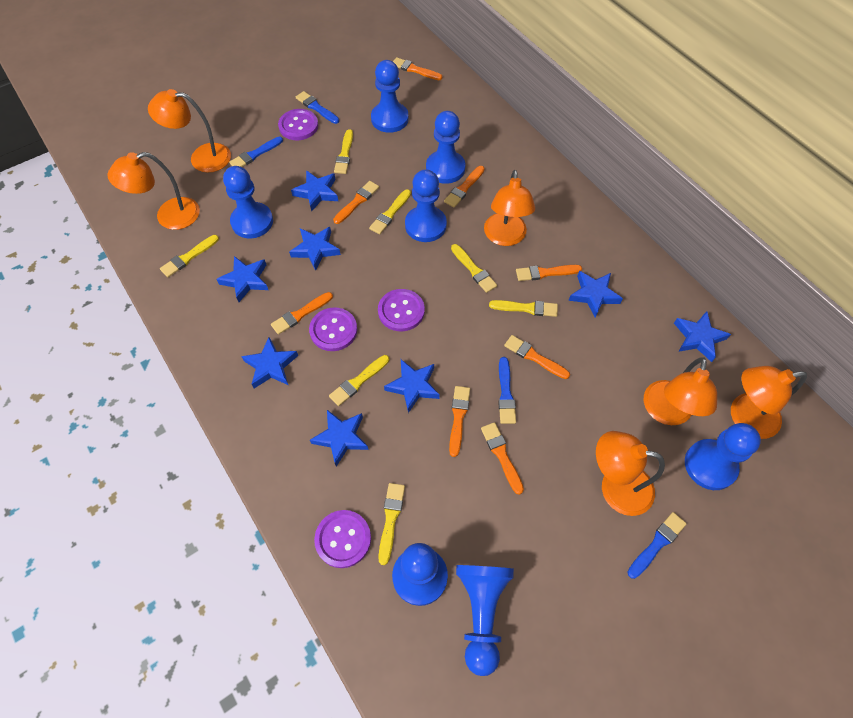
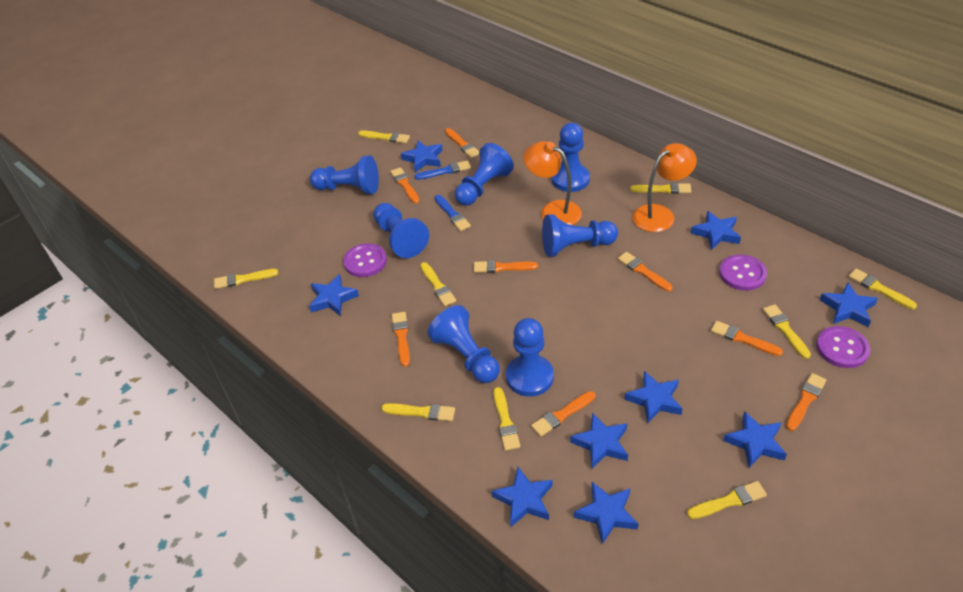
blue brush: 4 -> 2
blue star: 8 -> 9
orange lamp: 6 -> 2
purple button: 4 -> 3
yellow brush: 7 -> 9

